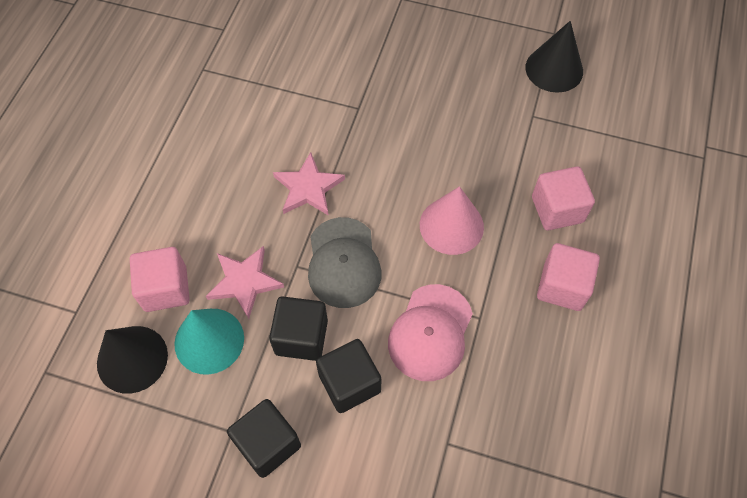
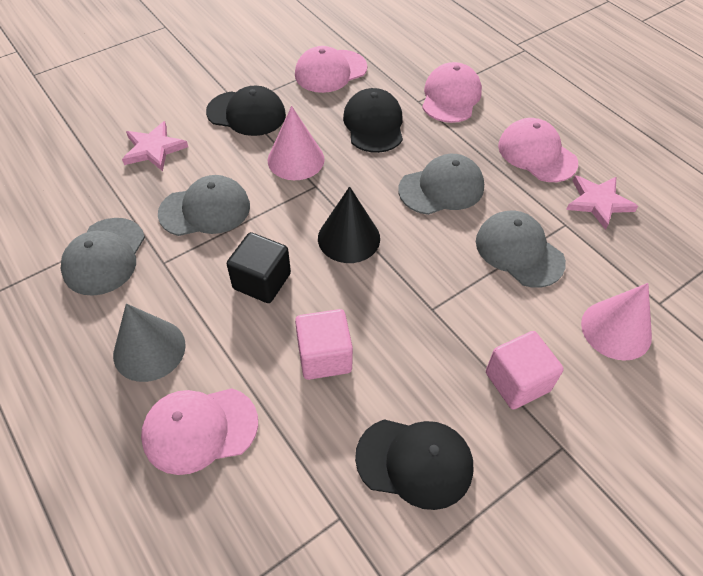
black cap: 0 -> 3
black cone: 2 -> 1
black cube: 3 -> 1
grey cap: 1 -> 4
grey cone: 0 -> 1
pink cap: 1 -> 4
pink cone: 1 -> 2
pink cube: 3 -> 2
turquoise cone: 1 -> 0

